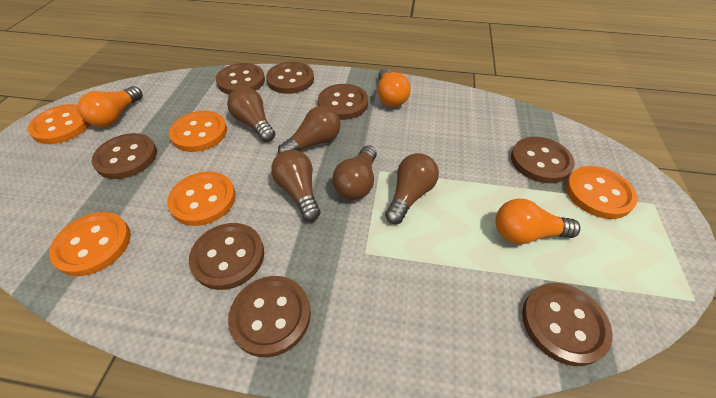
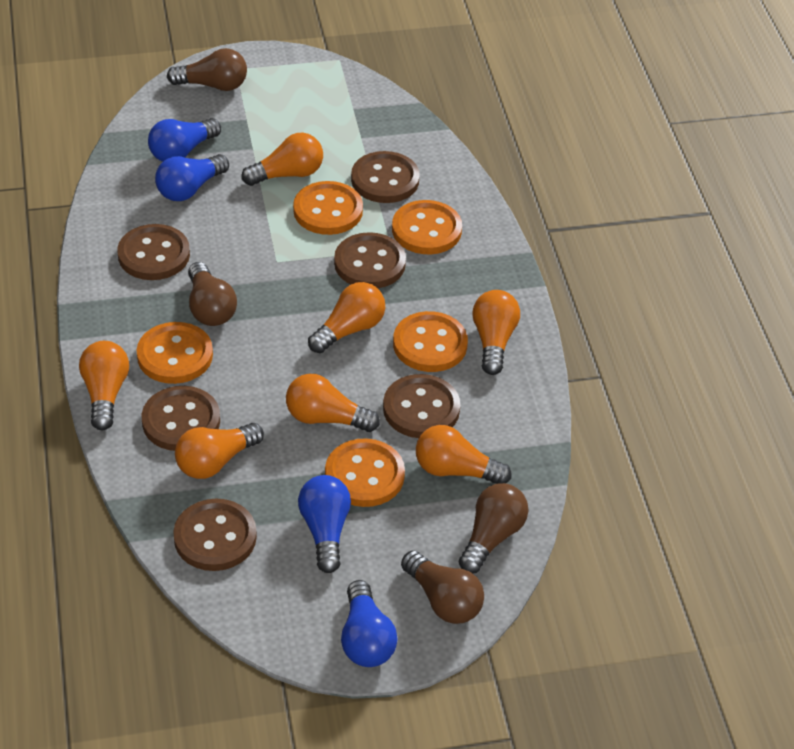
blue light bulb: 0 -> 4
brown button: 8 -> 6
brown light bulb: 5 -> 4
orange light bulb: 3 -> 7

